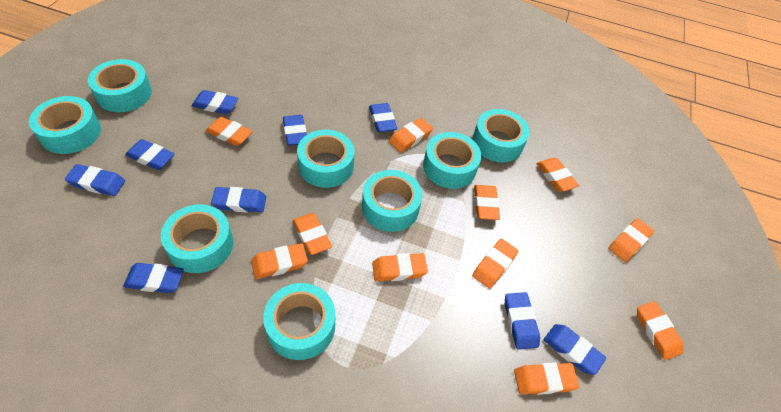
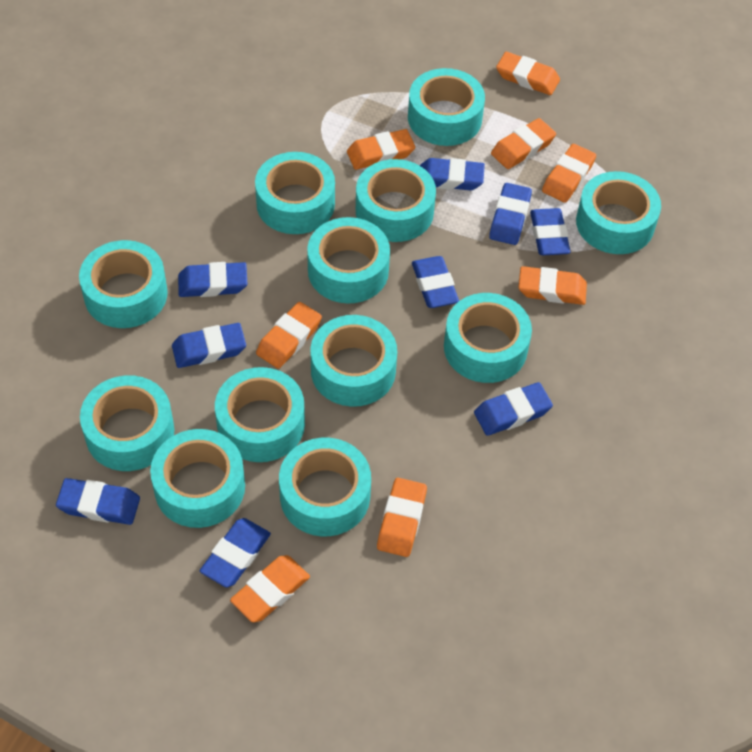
orange eraser: 11 -> 8
turquoise tape: 8 -> 12

